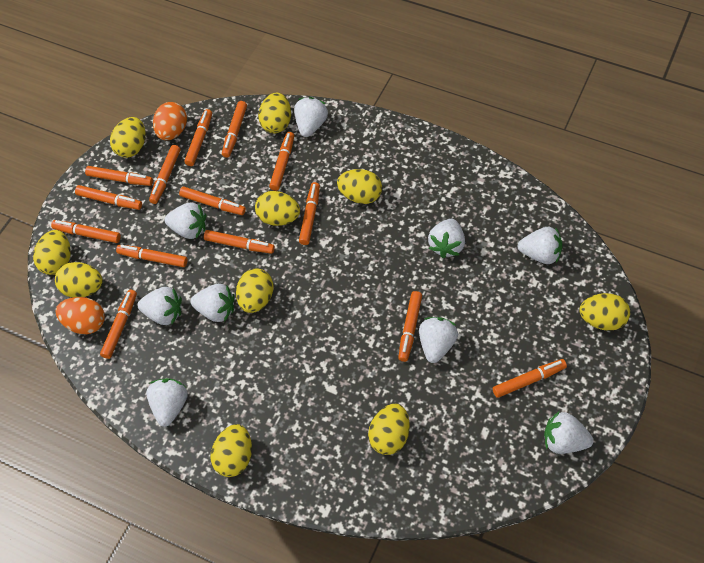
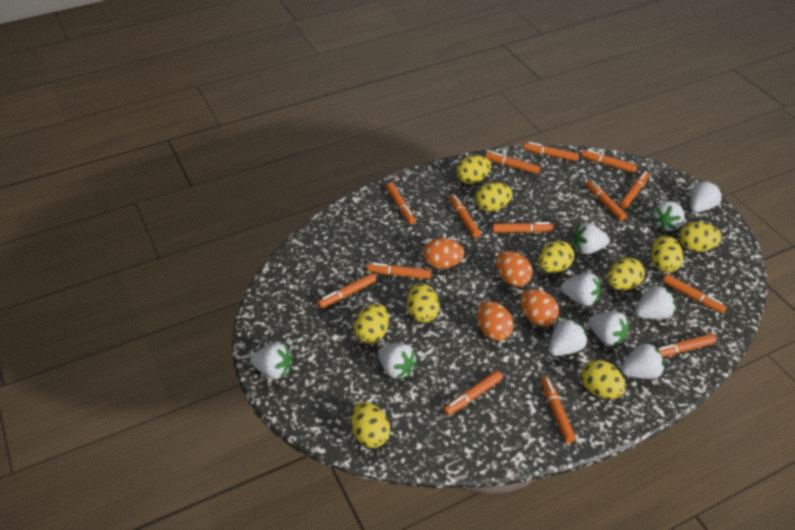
orange egg: 2 -> 4
white strawberry: 9 -> 10

